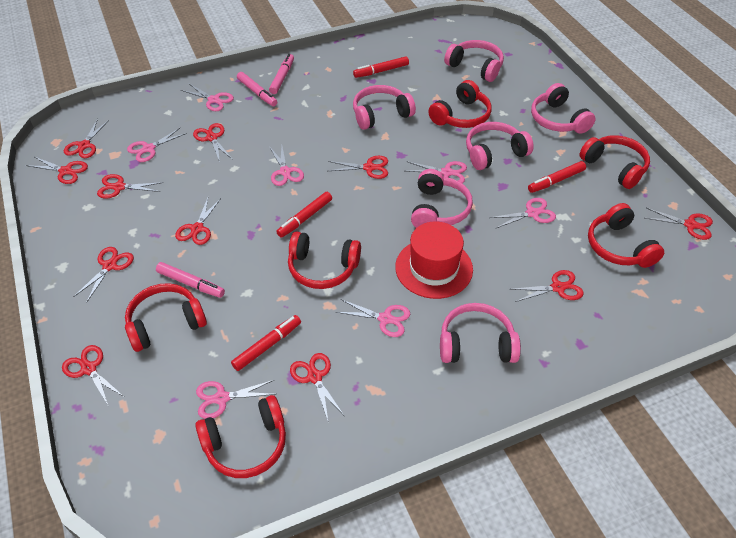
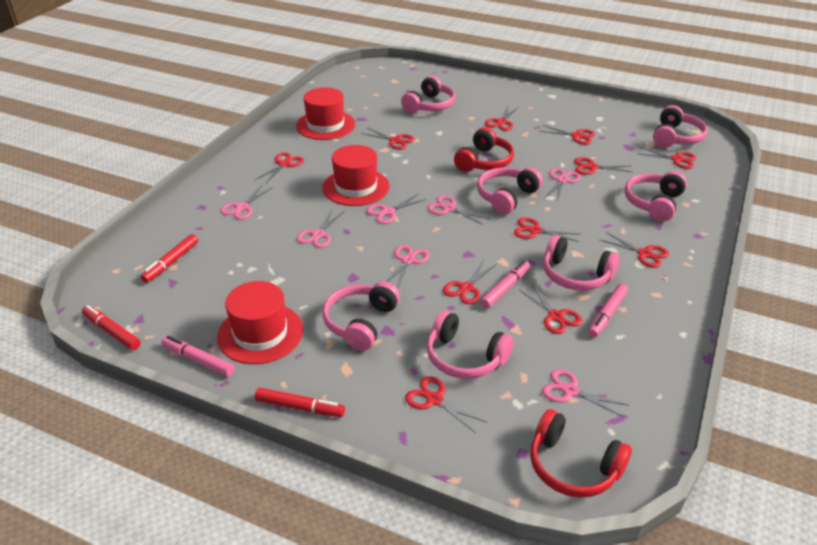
pink headphones: 6 -> 7
red hat: 1 -> 3
red headphones: 6 -> 2
red marker: 4 -> 3

